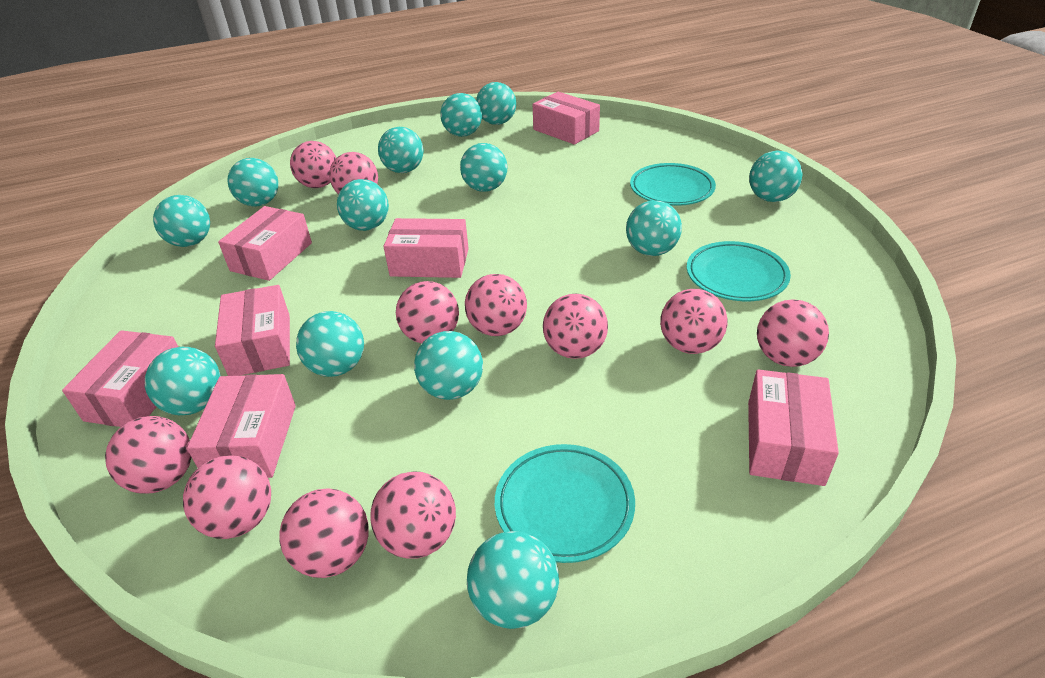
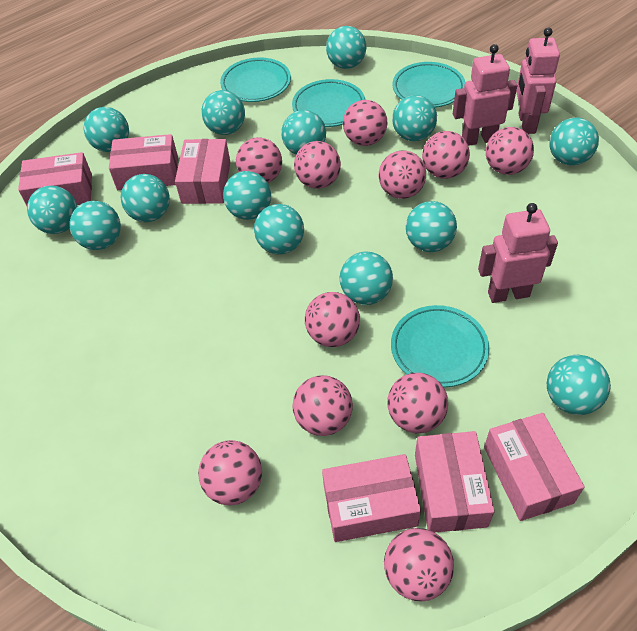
pink box: 7 -> 6
pink robot: 0 -> 3
turquoise ball: 13 -> 14
turquoise plate: 3 -> 4

